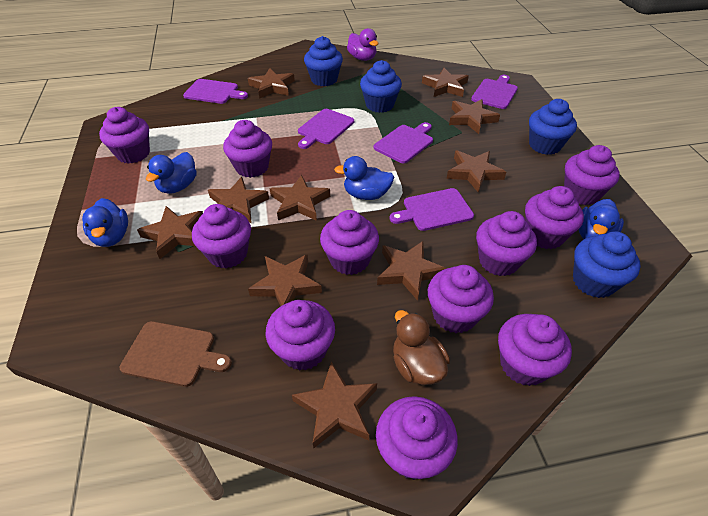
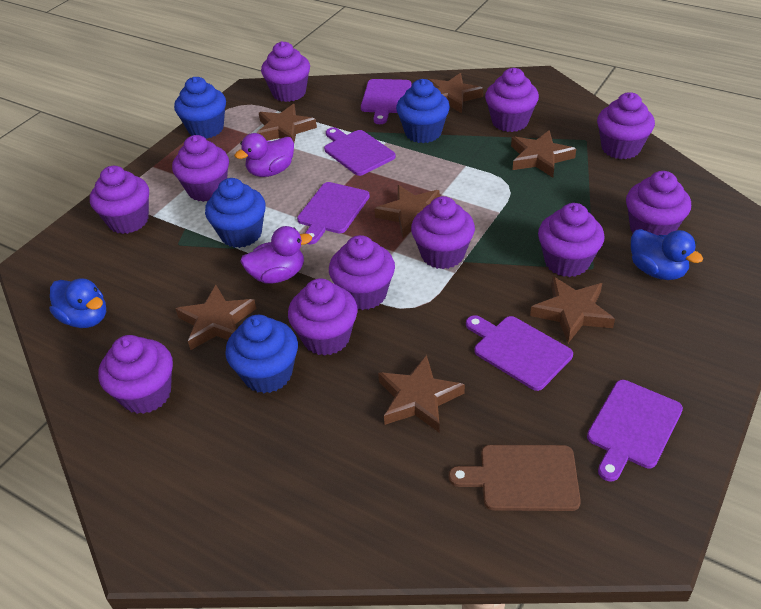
blue duck: 4 -> 2
brown duck: 1 -> 0
brown star: 10 -> 7
purple duck: 1 -> 2

